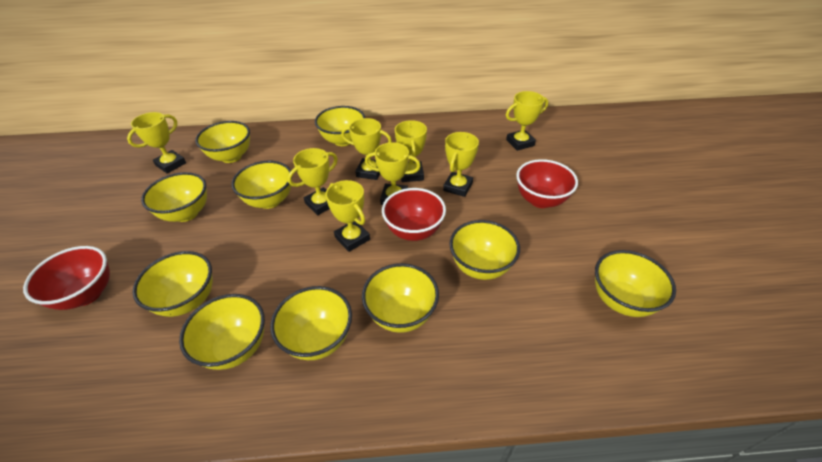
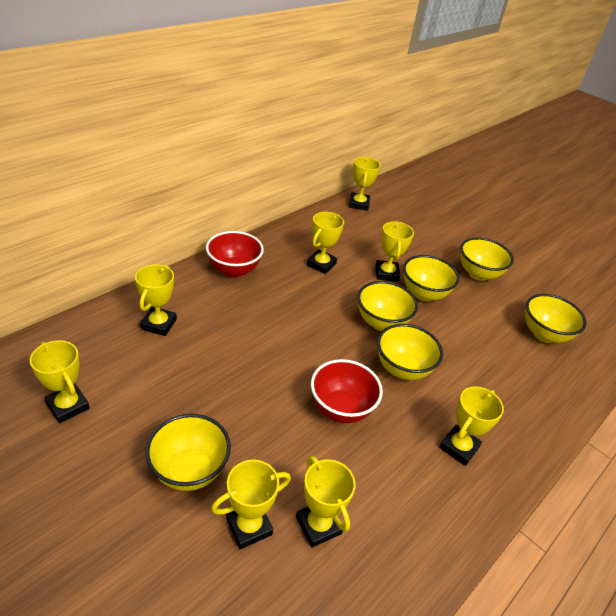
red bowl: 3 -> 2
yellow bowl: 10 -> 6

